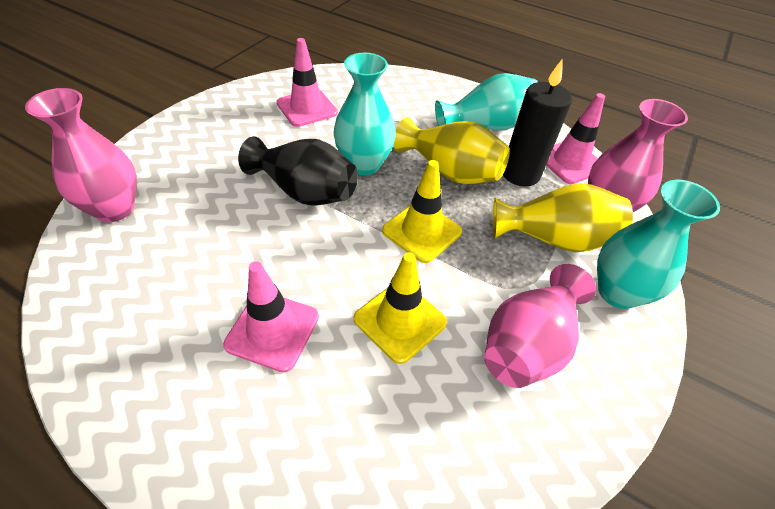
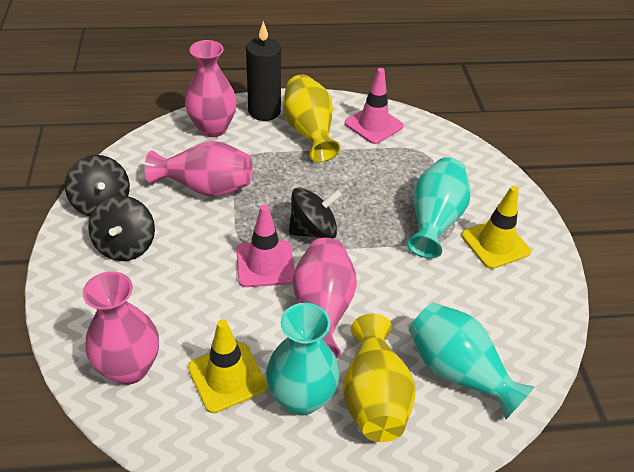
black spinning top: 0 -> 3
black vase: 1 -> 0
pink traffic cone: 3 -> 2
pink vase: 3 -> 4

